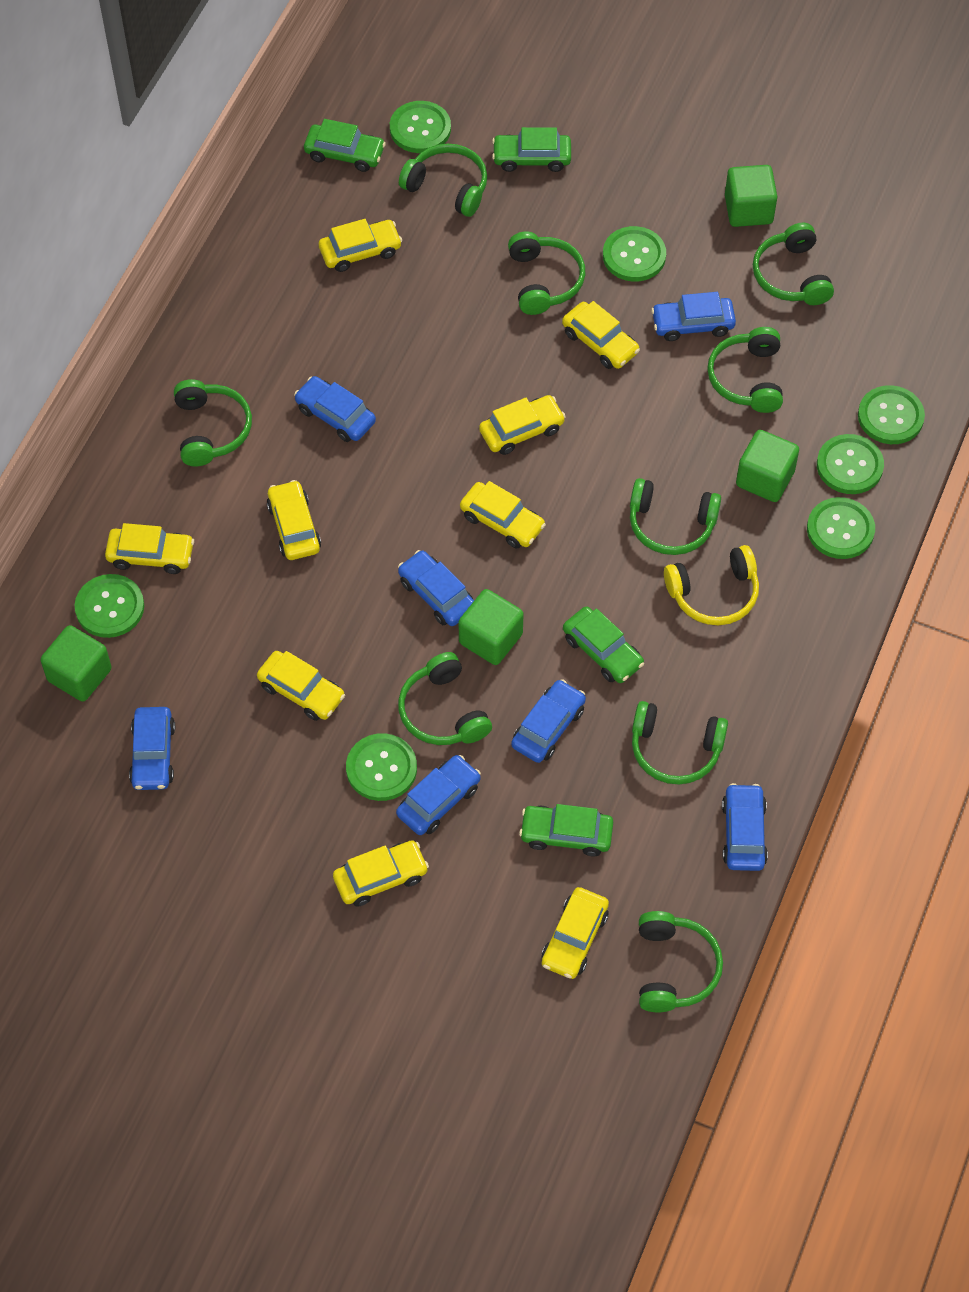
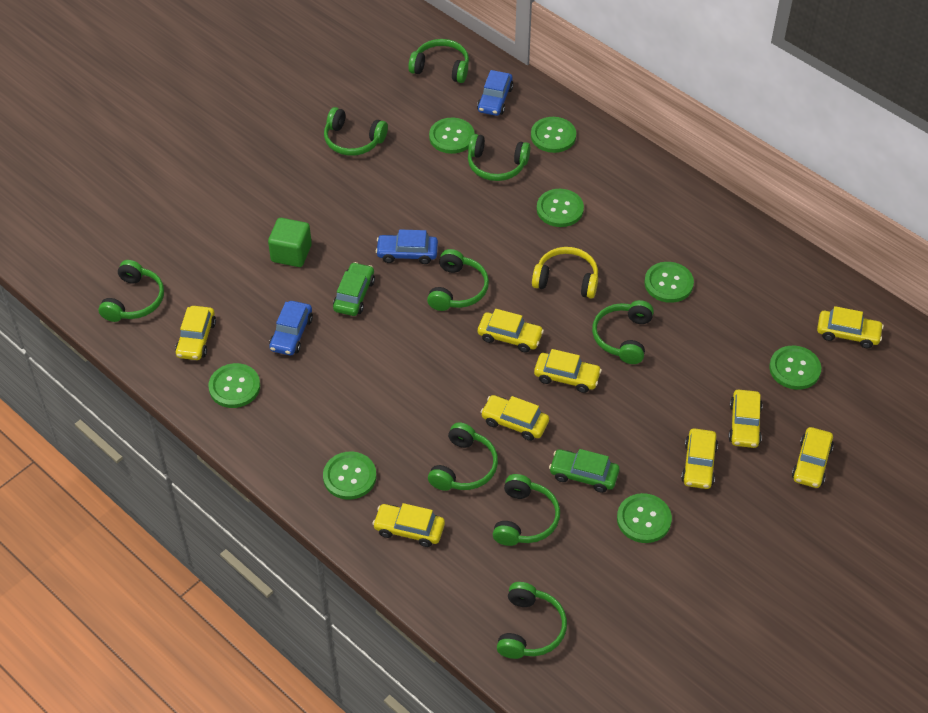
blue car: 7 -> 3
green button: 7 -> 8
green car: 4 -> 2
green cube: 4 -> 1

